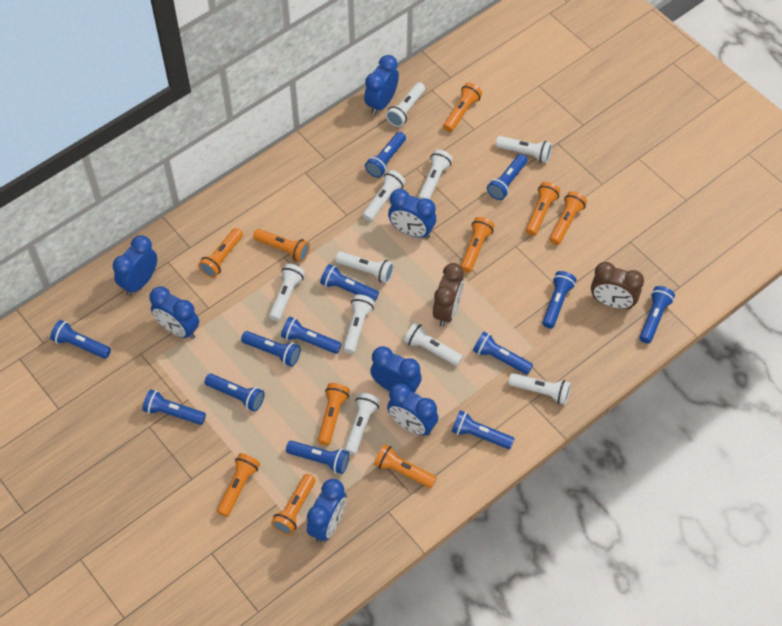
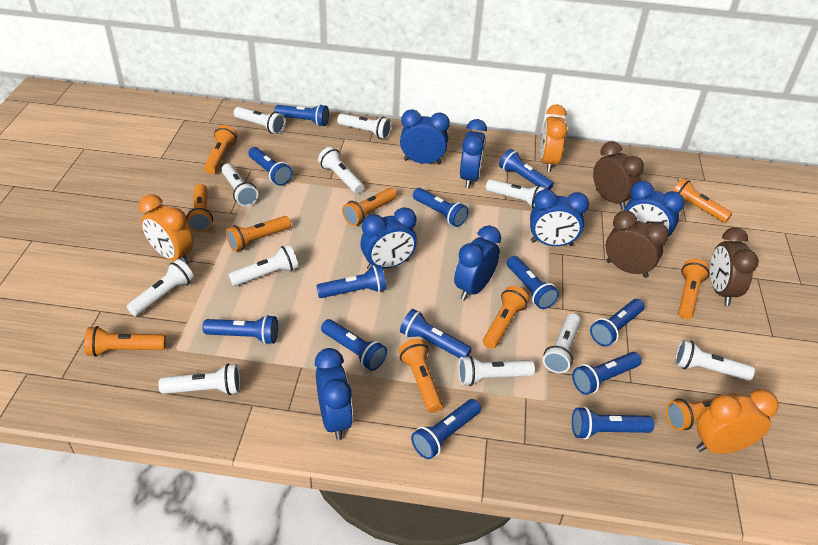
brown clock: 2 -> 3
orange clock: 0 -> 3
white flashlight: 10 -> 11

